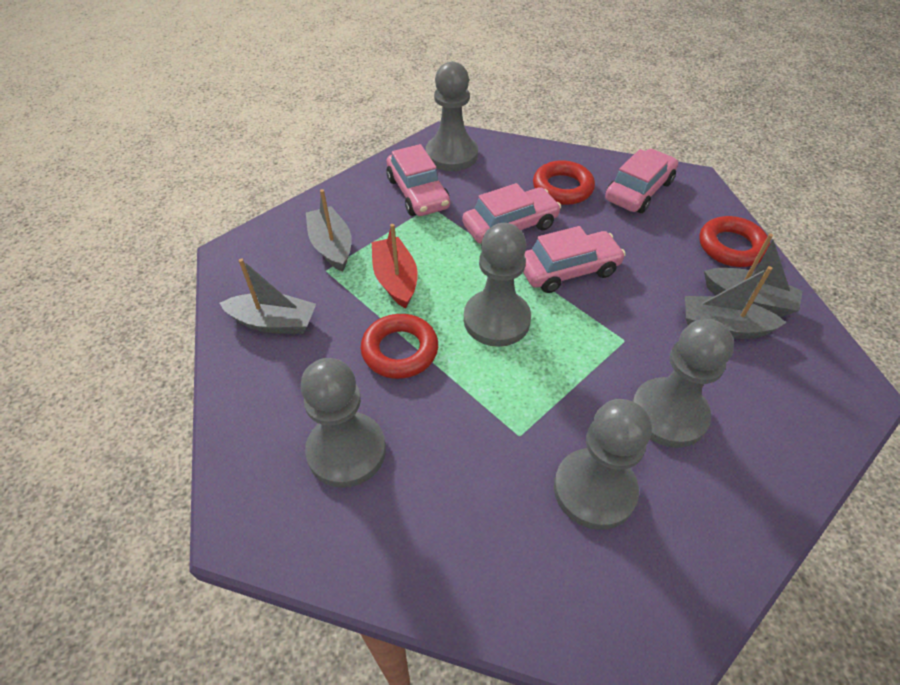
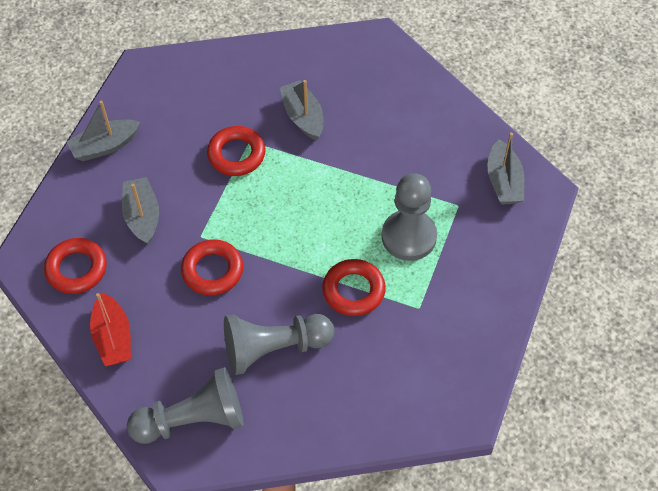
grey pawn: 5 -> 3
pink car: 4 -> 0
red ring: 3 -> 4

